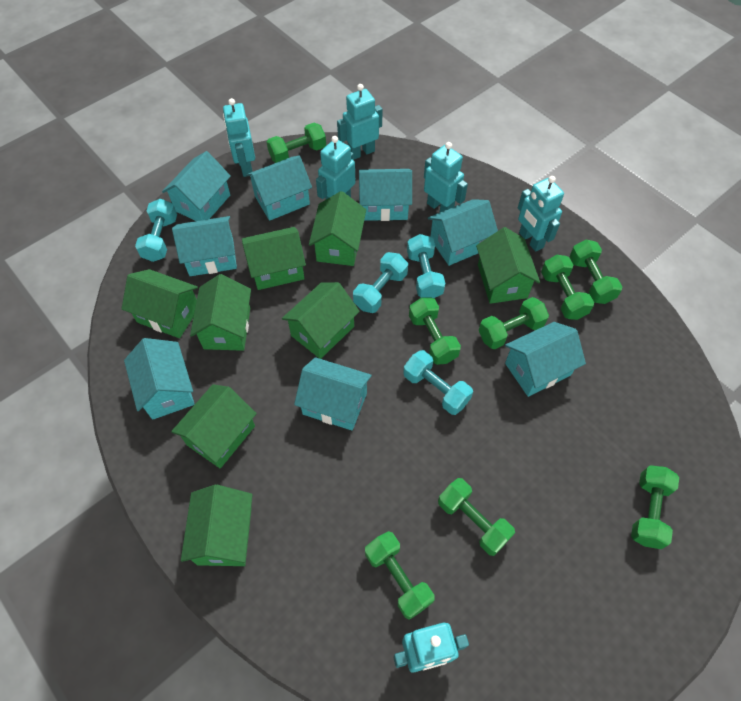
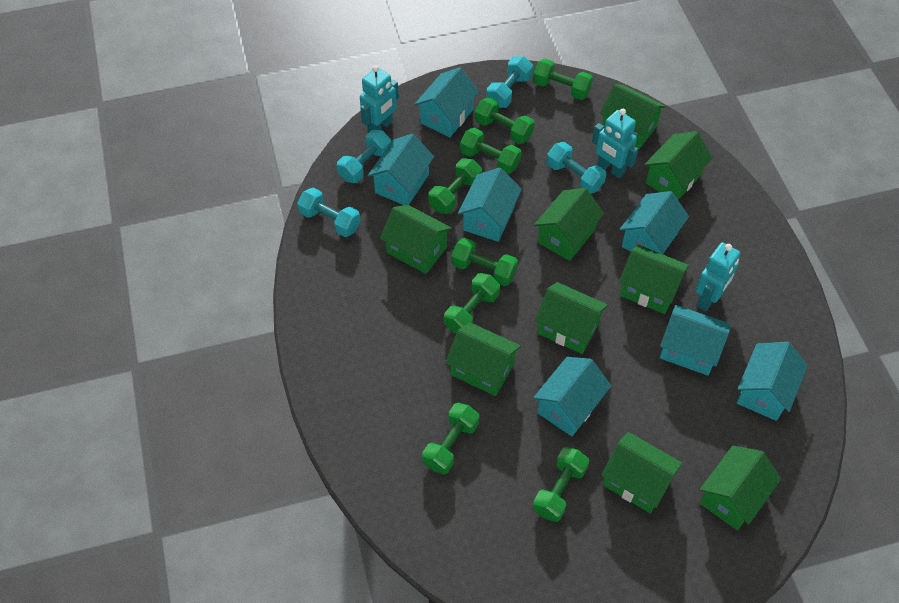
green house: 8 -> 9
turquoise house: 8 -> 7
turquoise robot: 6 -> 3

